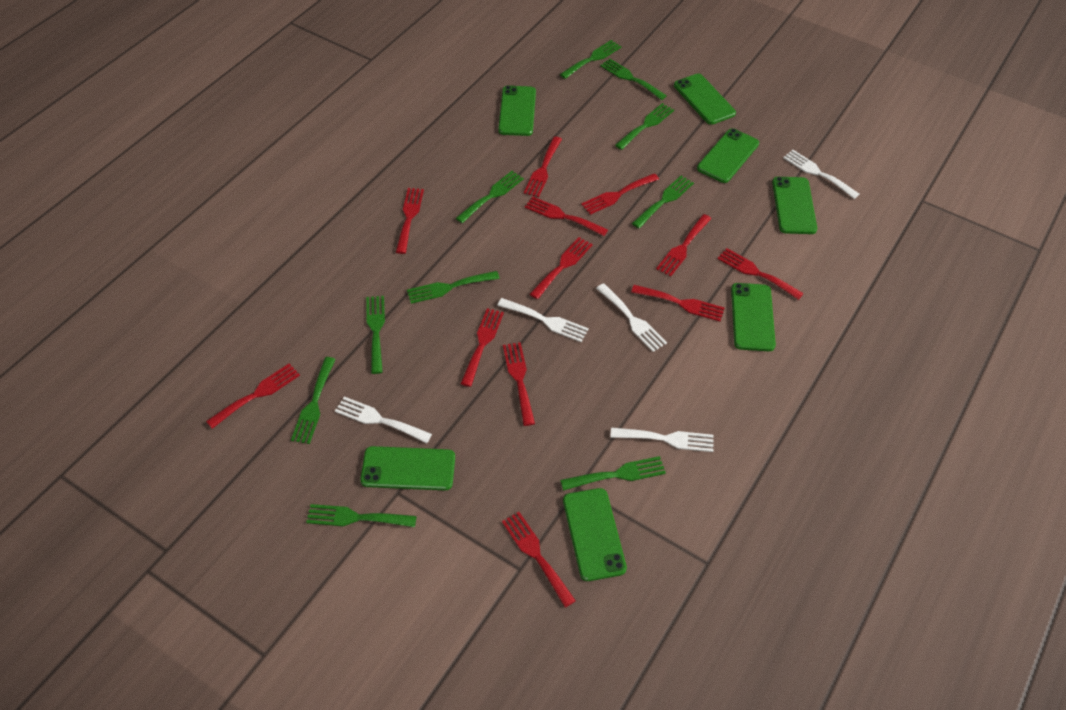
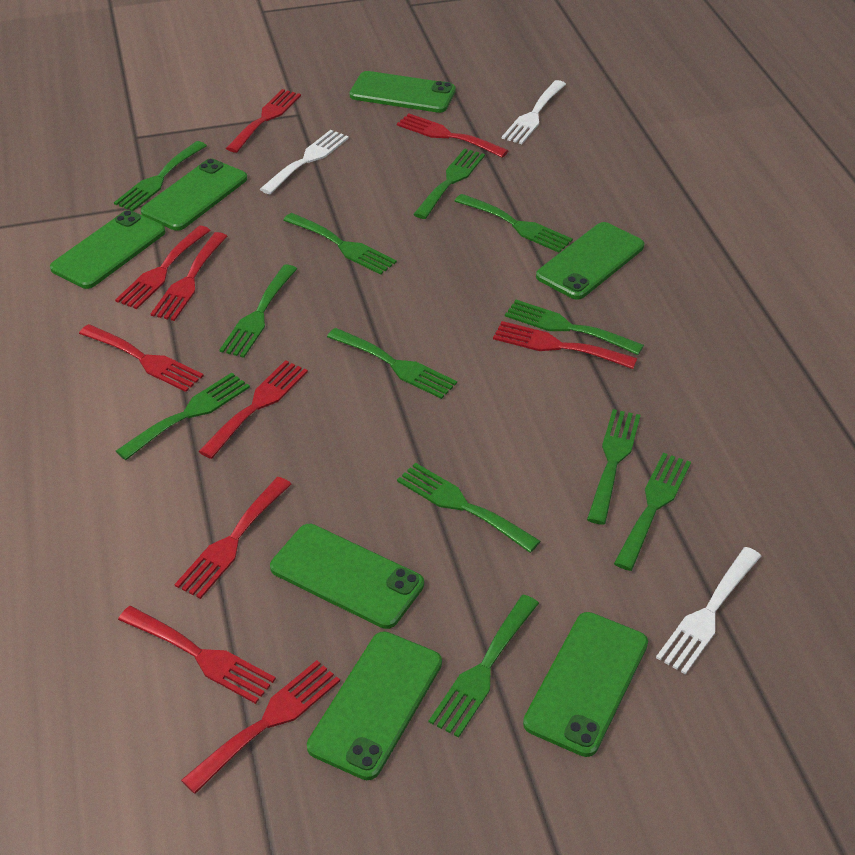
green fork: 10 -> 12
red fork: 12 -> 10
white fork: 5 -> 3

